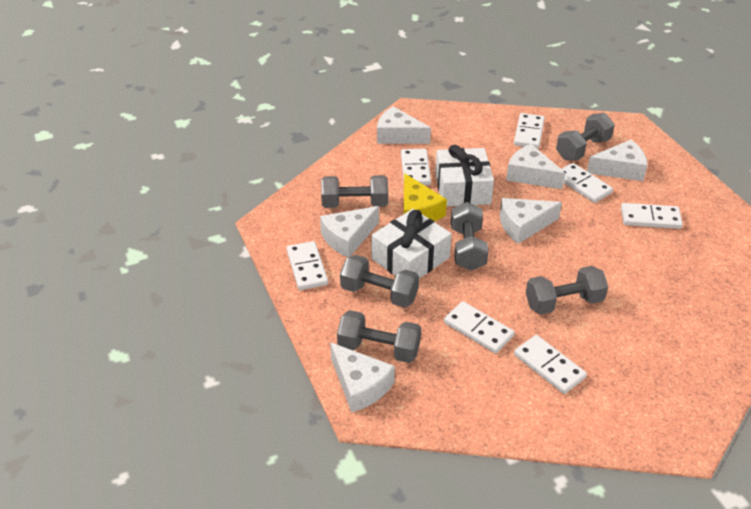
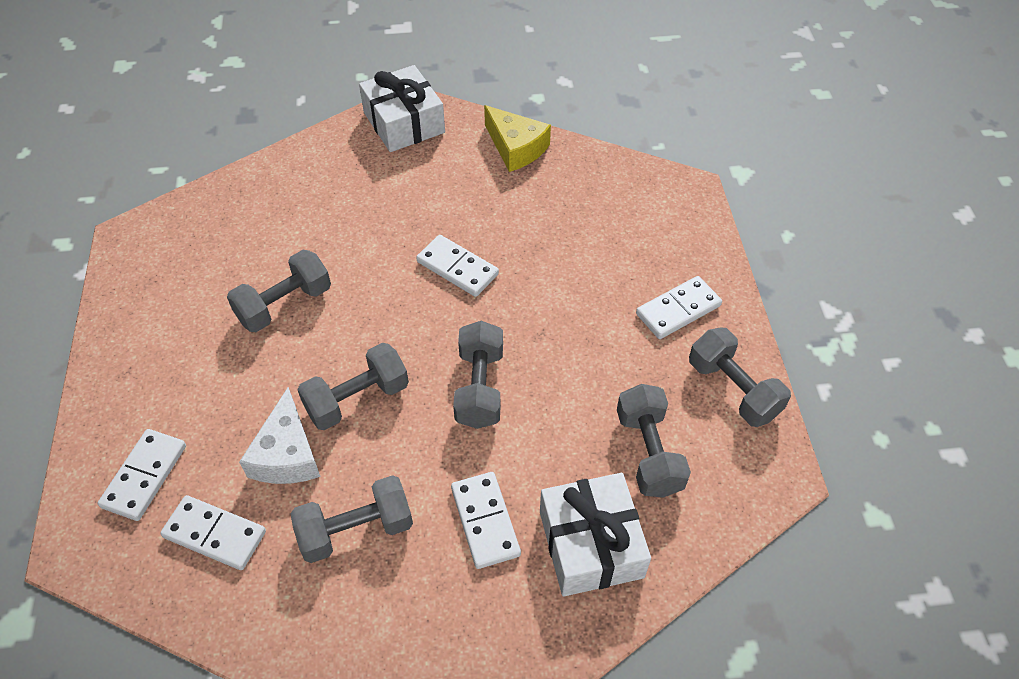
white cheese: 6 -> 1
white domino: 7 -> 5

